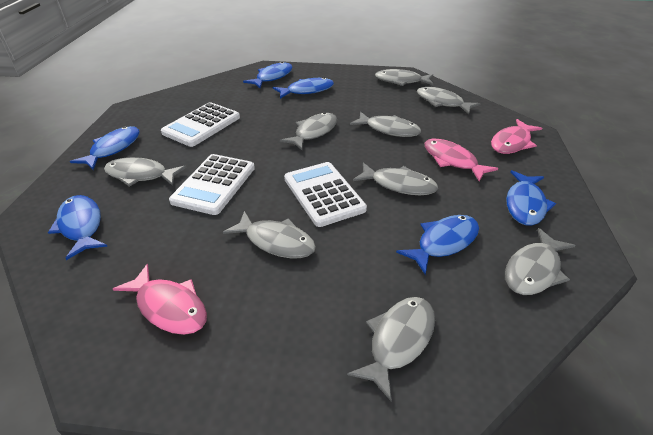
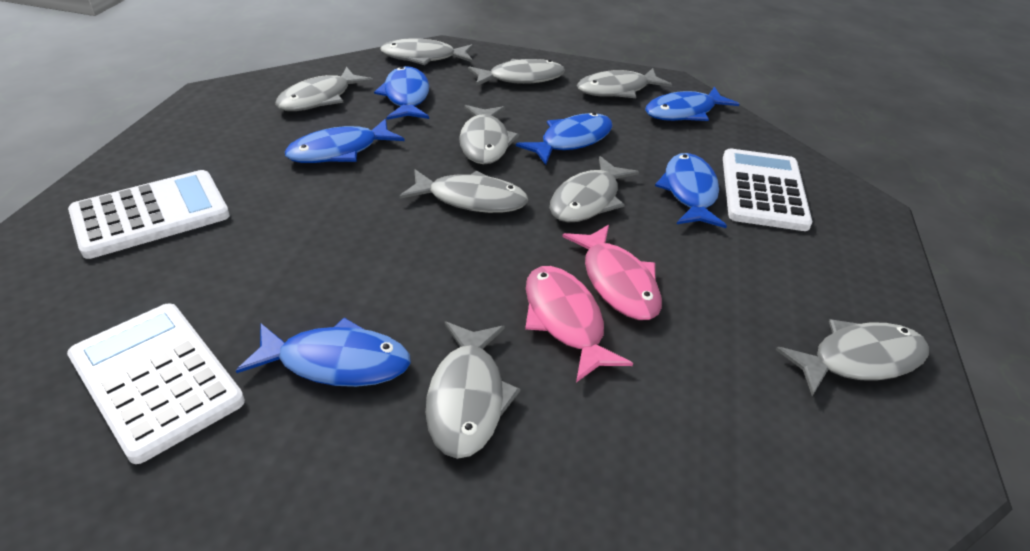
pink fish: 3 -> 2

